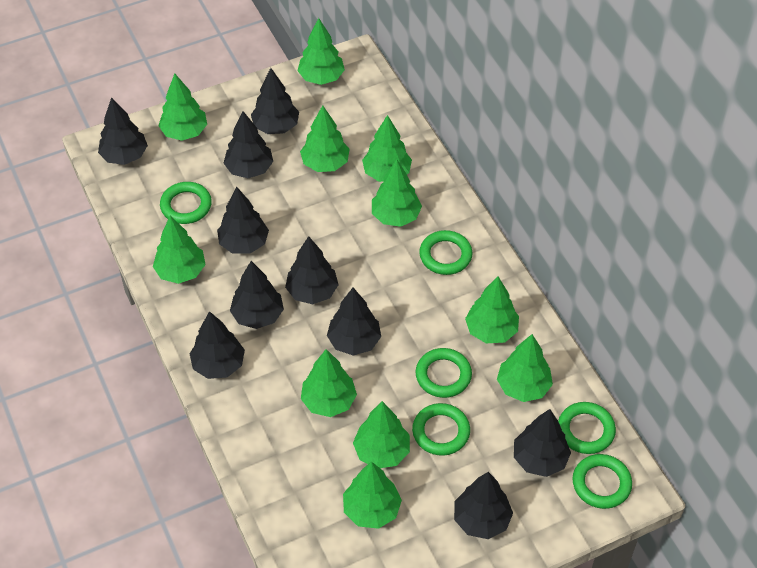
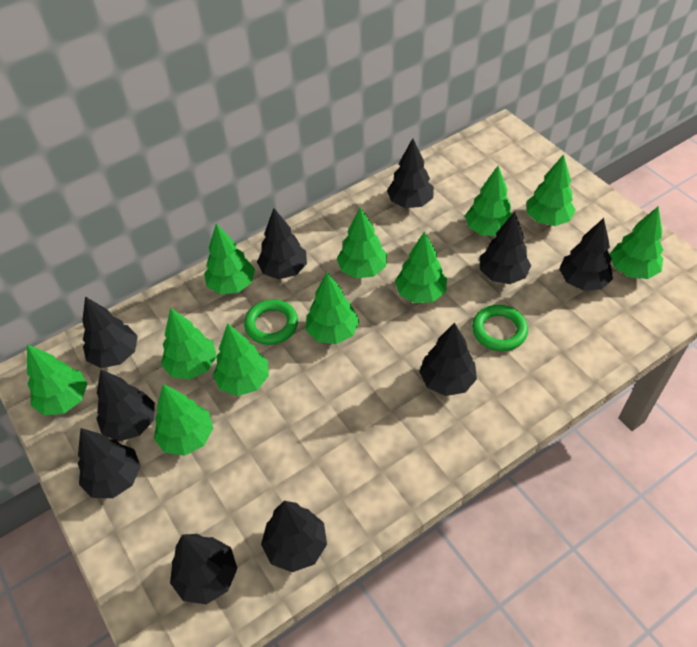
green ring: 6 -> 2

